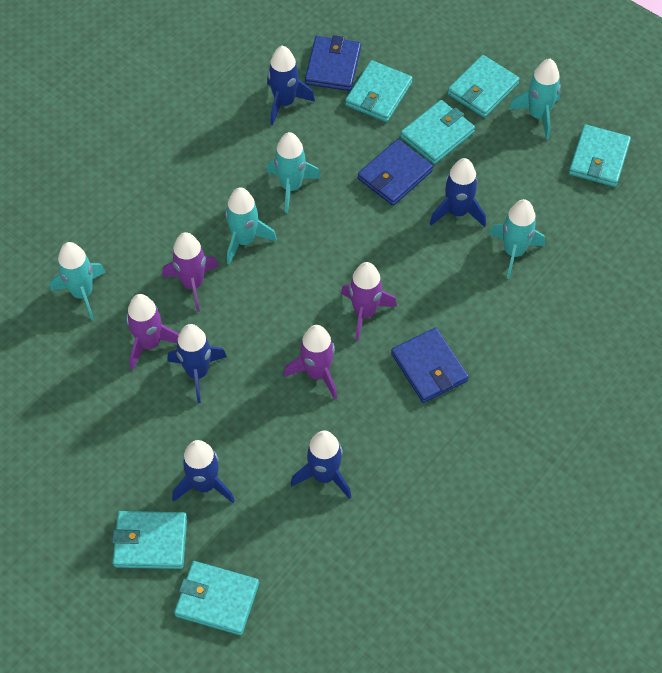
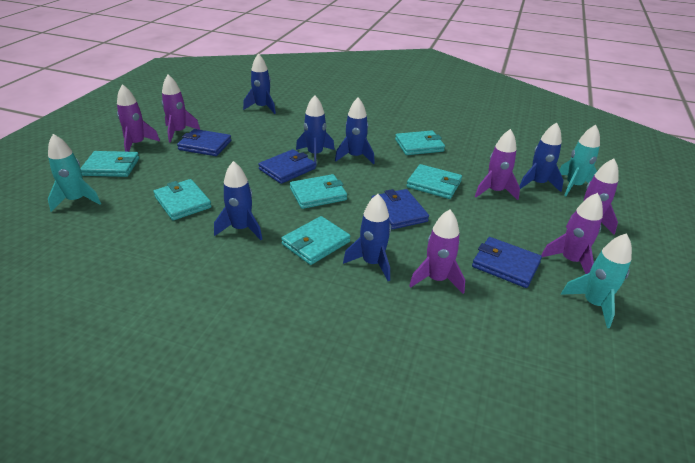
blue rocket: 5 -> 6
blue wallet: 3 -> 4
purple rocket: 4 -> 6
turquoise rocket: 5 -> 3

